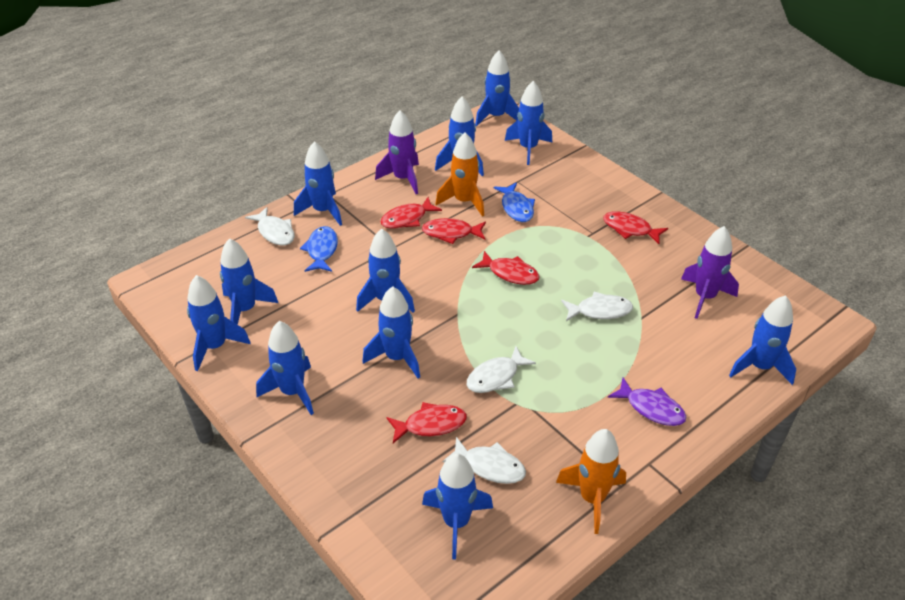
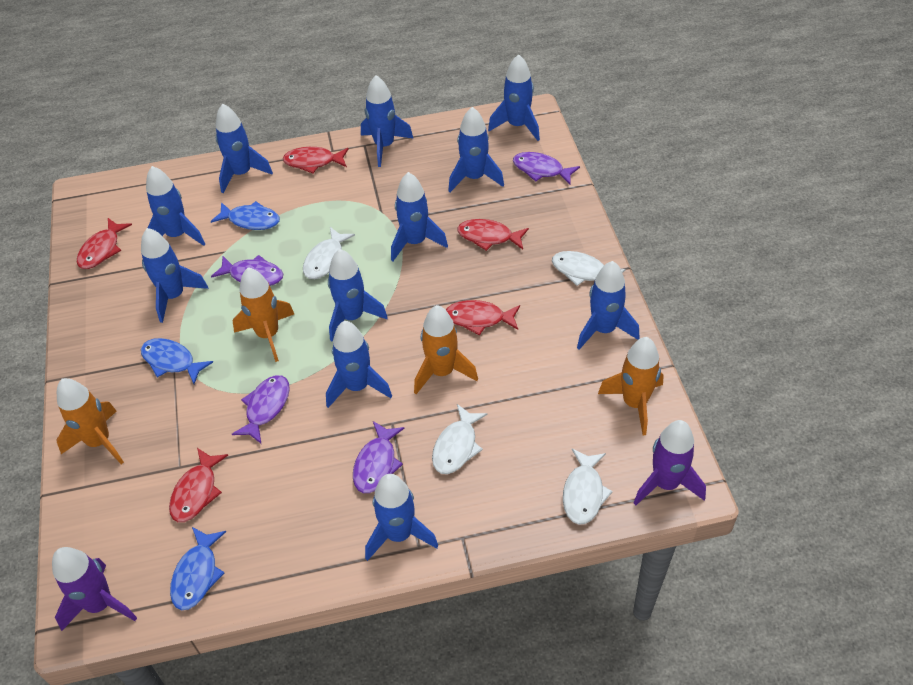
blue fish: 2 -> 3
orange rocket: 2 -> 4
purple fish: 1 -> 4

